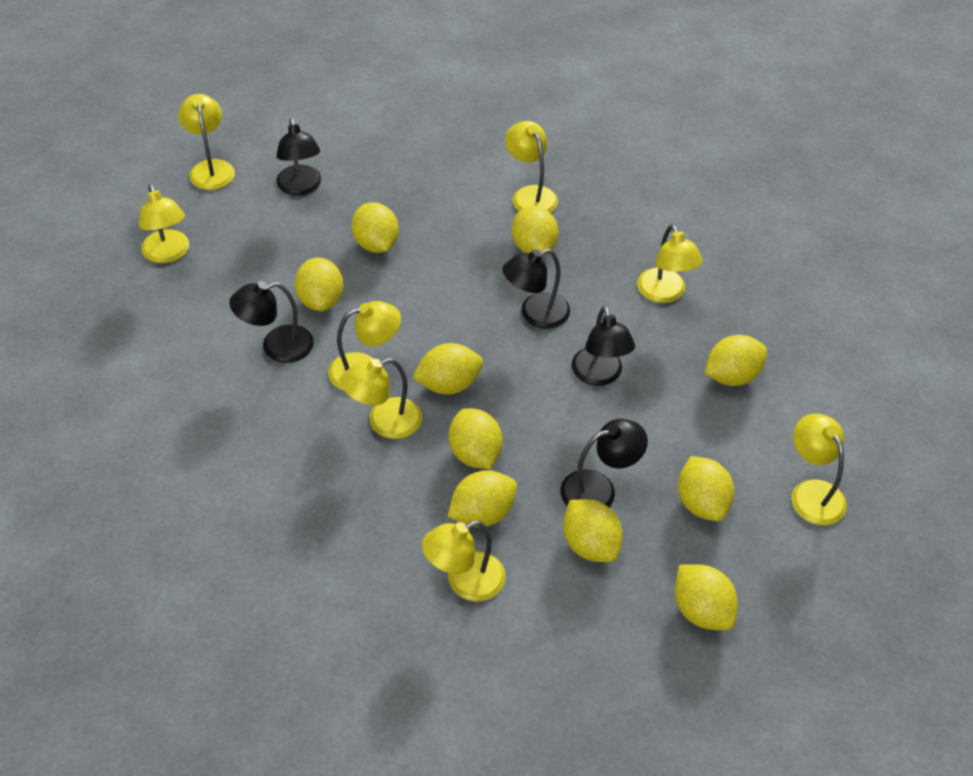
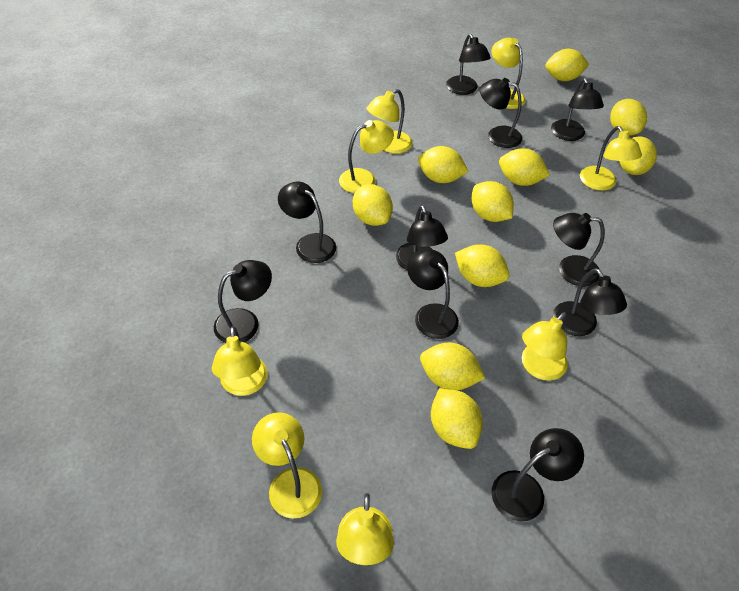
black lamp: 5 -> 10

